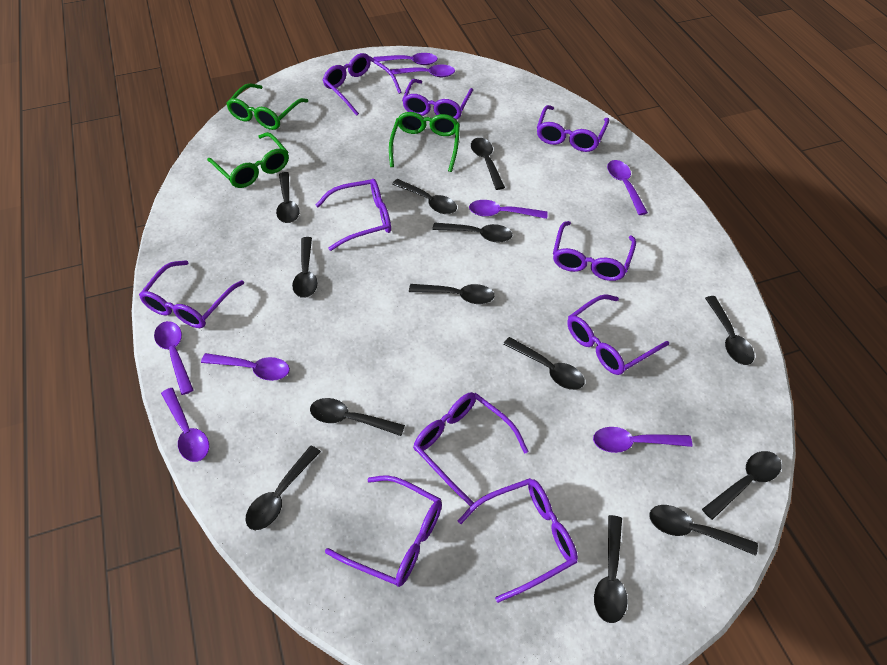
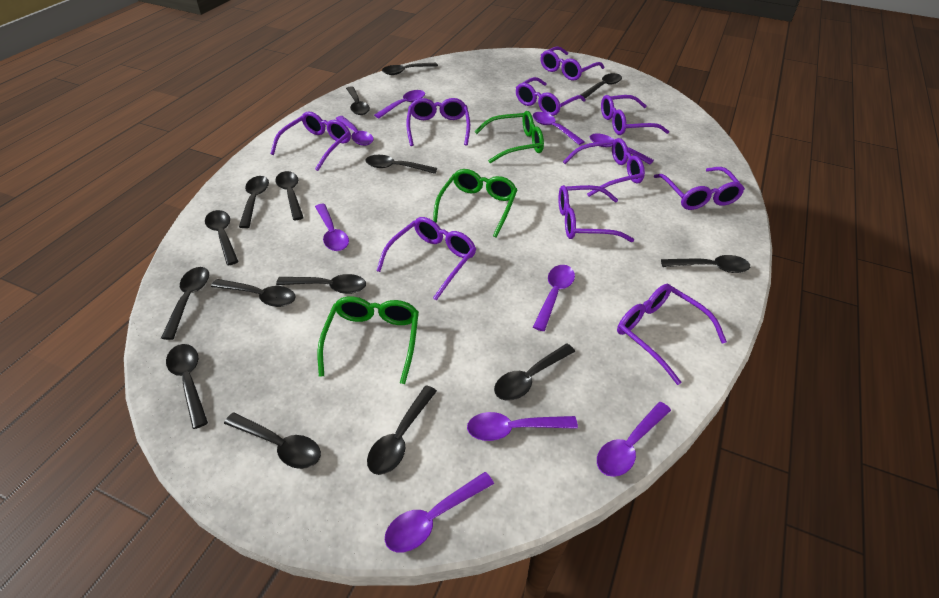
black spoon: 13 -> 15
purple spoon: 8 -> 9

